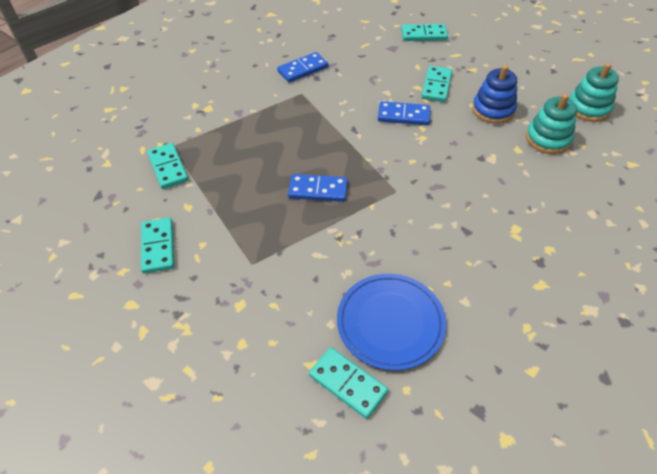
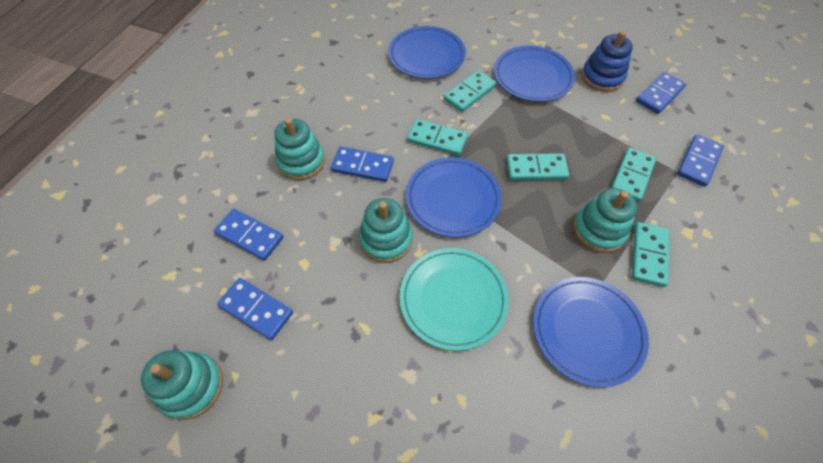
blue domino: 3 -> 5
blue plate: 1 -> 4
turquoise plate: 0 -> 1
turquoise stacking toy: 2 -> 4

